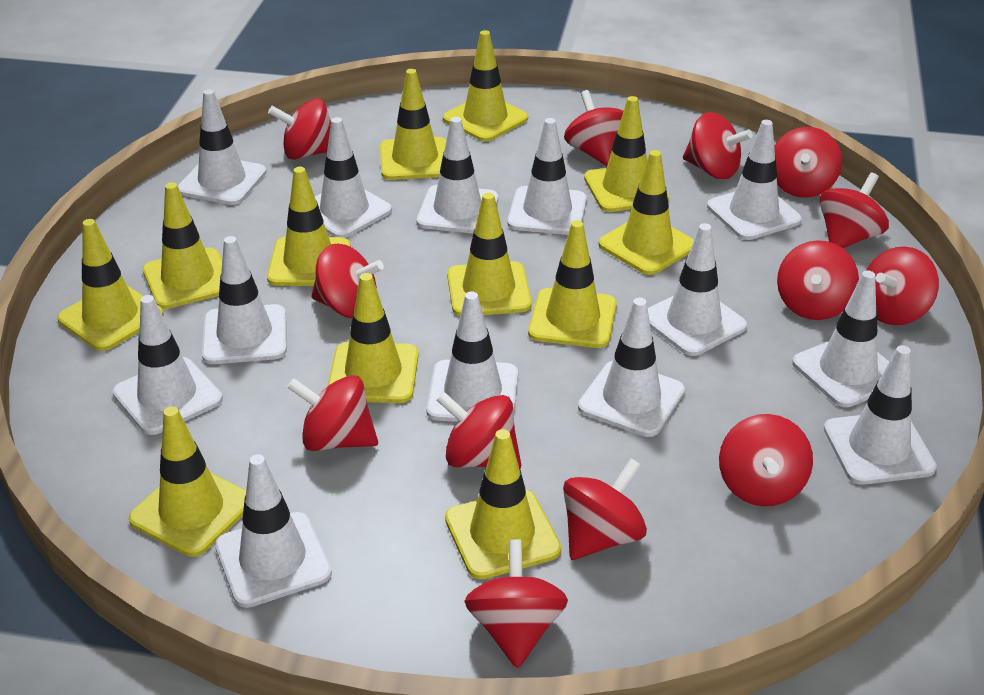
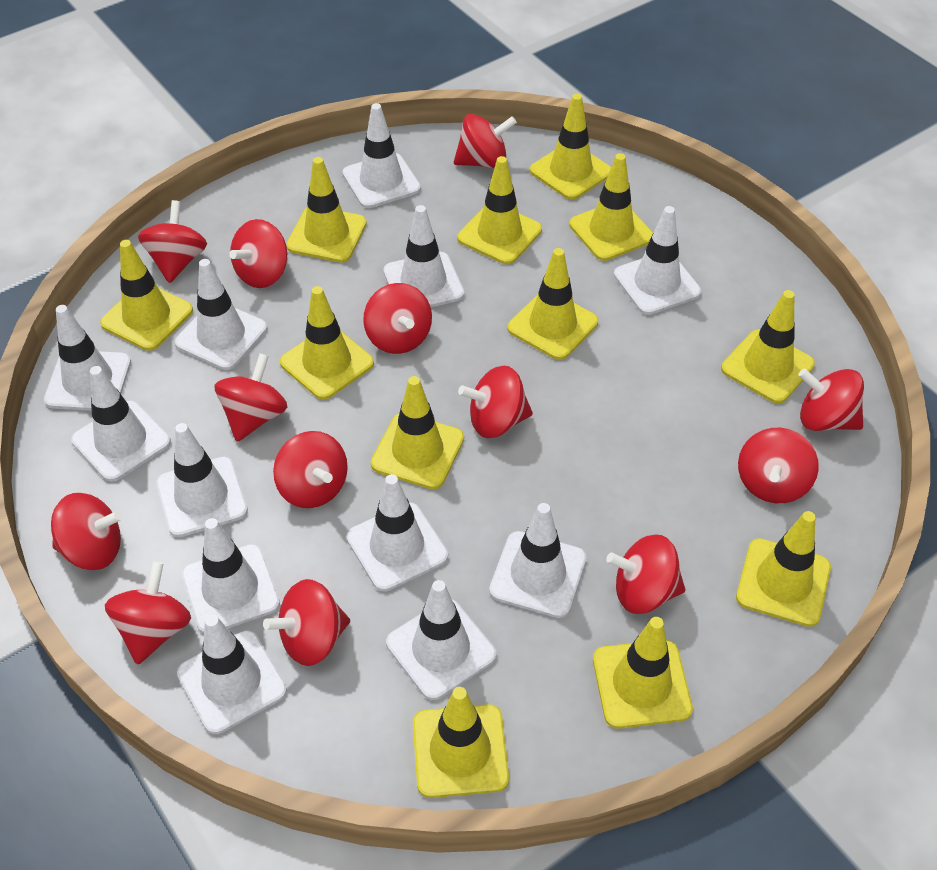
white traffic cone: 13 -> 12

